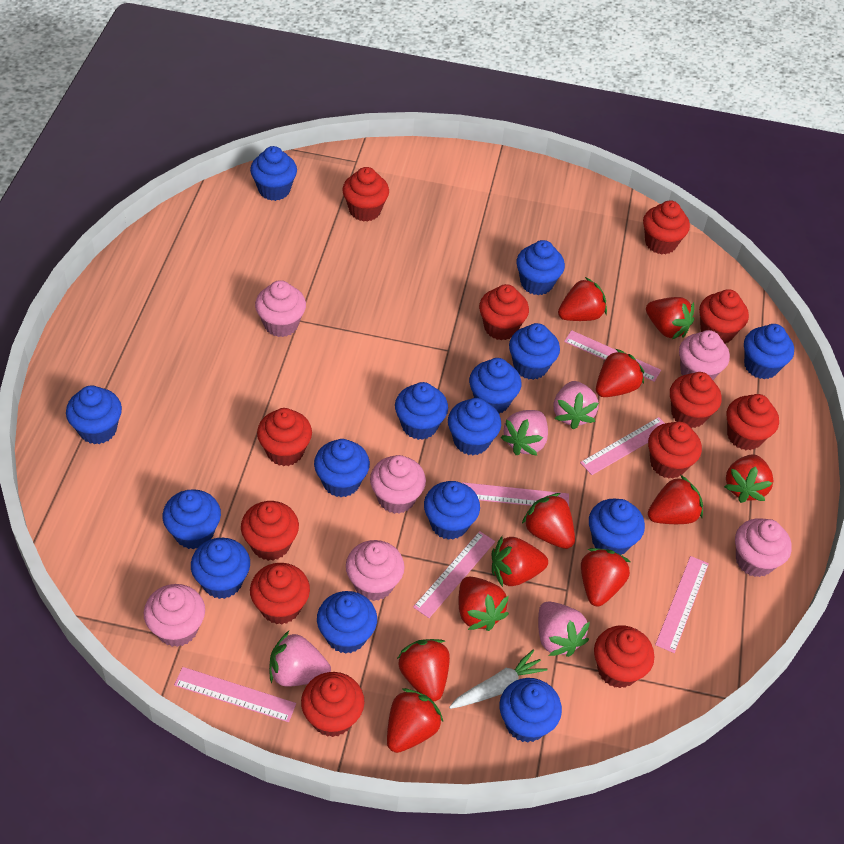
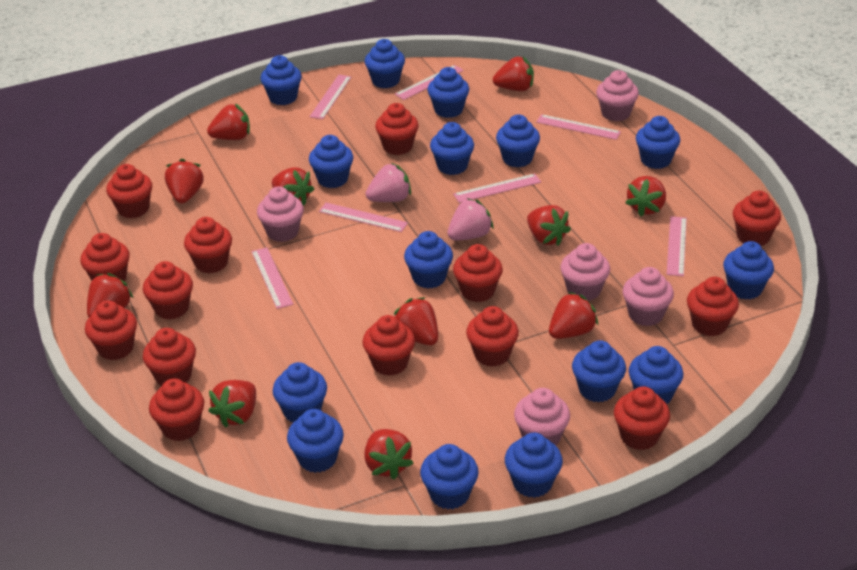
pink cupcake: 6 -> 5
pink ruler: 6 -> 7
pink strawberry: 4 -> 2
red cupcake: 12 -> 14
white carrot: 1 -> 0

